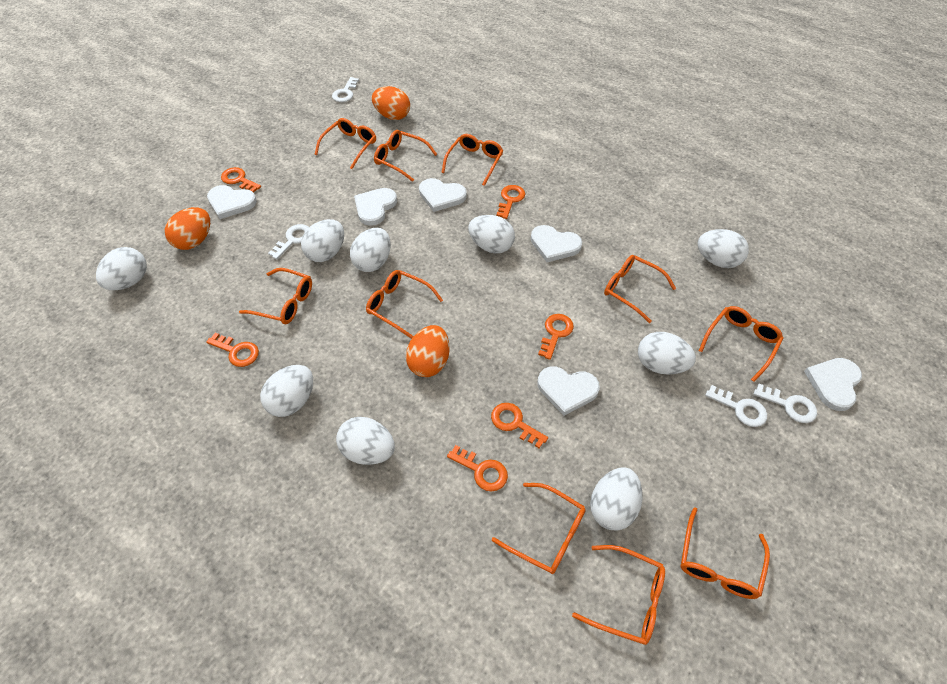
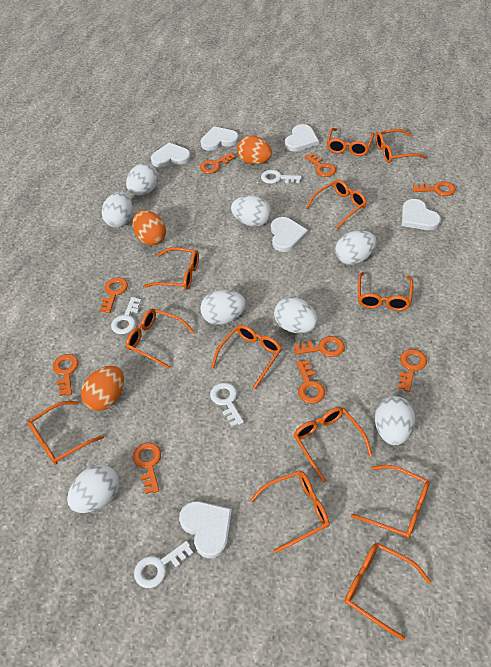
orange glasses: 10 -> 12
orange key: 6 -> 9
white egg: 9 -> 8

